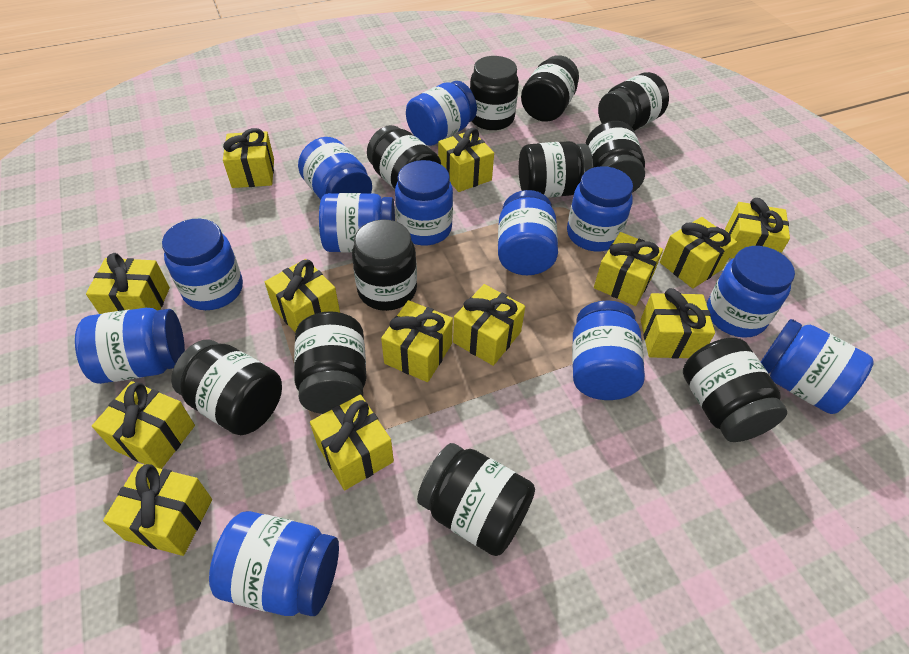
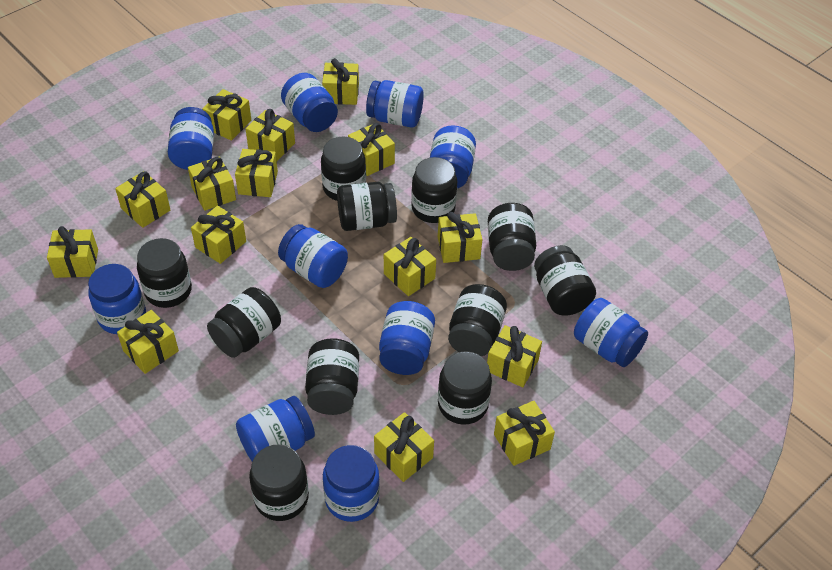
blue jar: 12 -> 10
yellow gift: 13 -> 15

